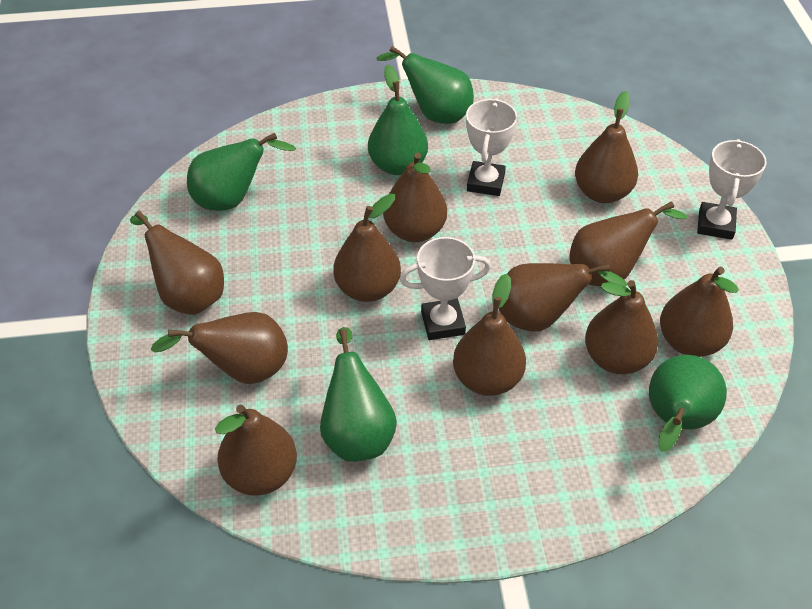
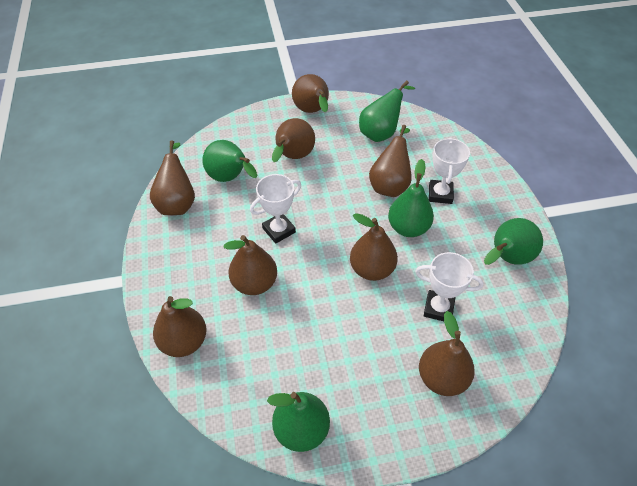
brown pear: 11 -> 8

